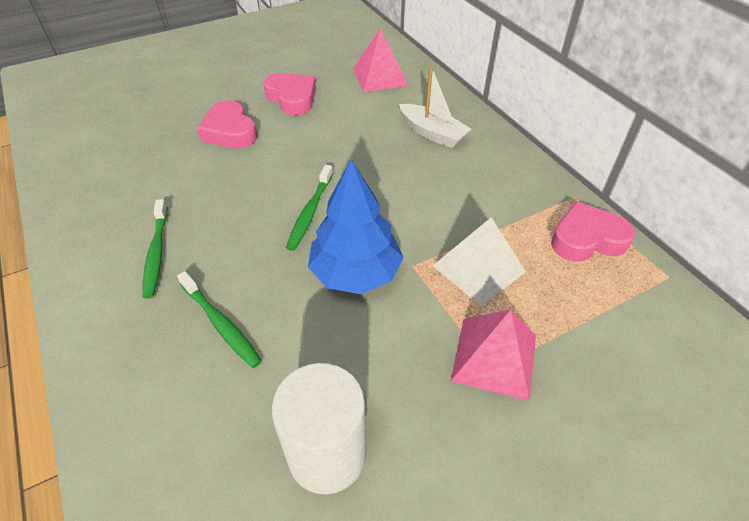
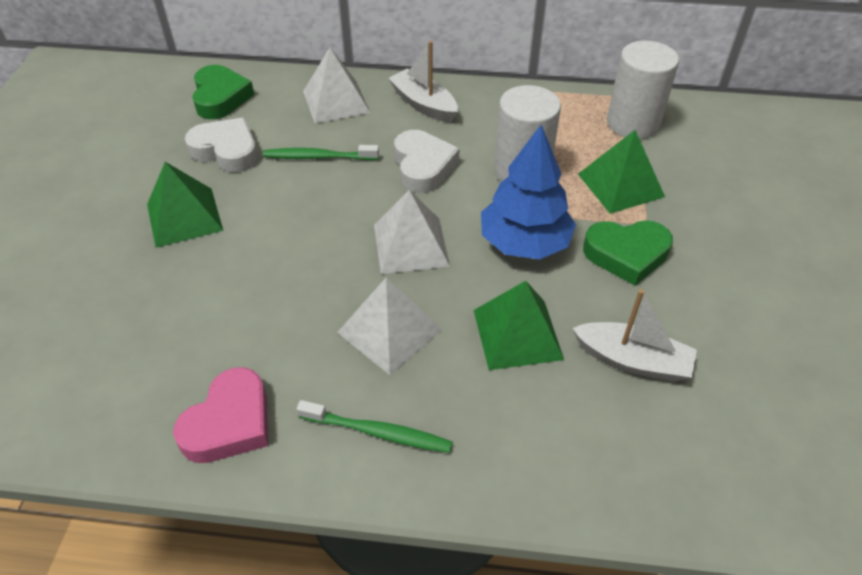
green heart: 0 -> 2
green pyramid: 0 -> 3
green toothbrush: 3 -> 2
pink heart: 3 -> 1
pink pyramid: 2 -> 0
white boat: 1 -> 2
white cylinder: 1 -> 2
white heart: 0 -> 2
white pyramid: 1 -> 3

